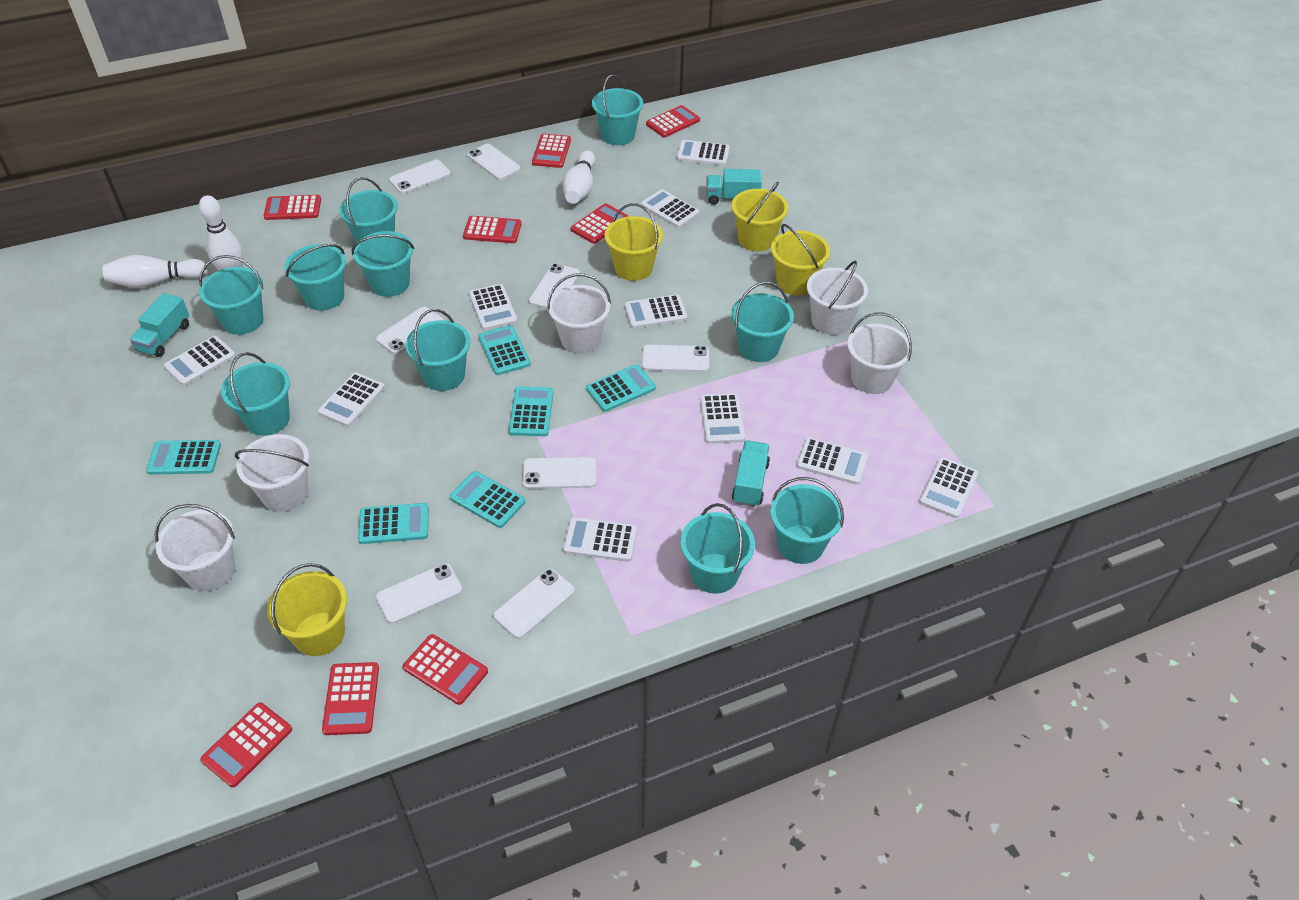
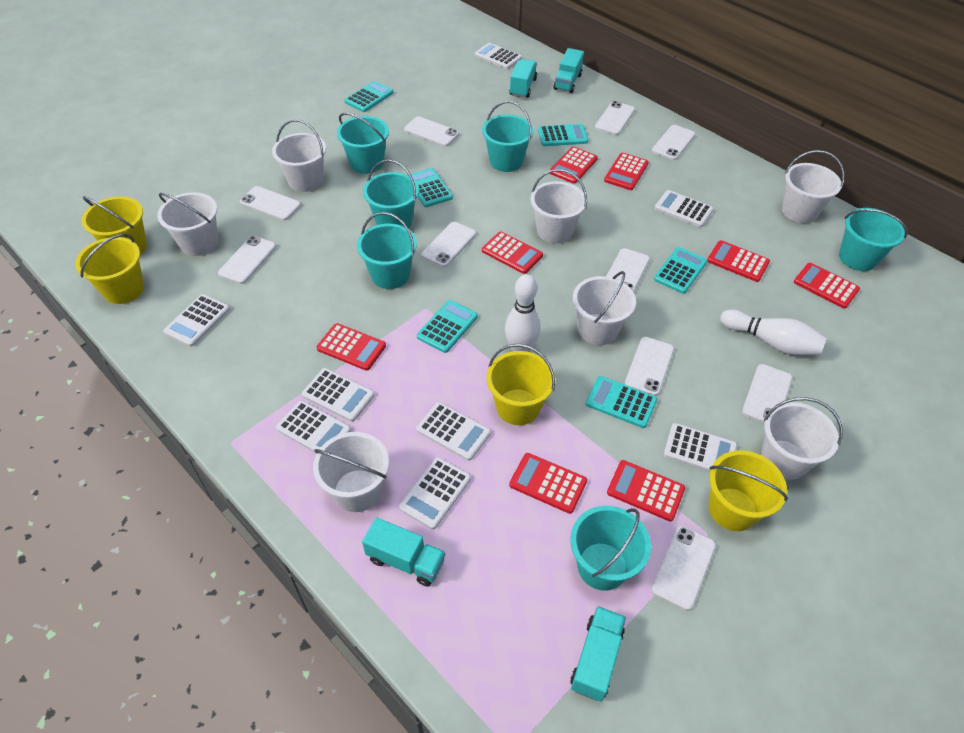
turquoise bucket: 10 -> 6
turquoise truck: 3 -> 4
white bowling pin: 3 -> 2
white bucket: 5 -> 7
white calculator: 10 -> 8
white phone: 8 -> 10

